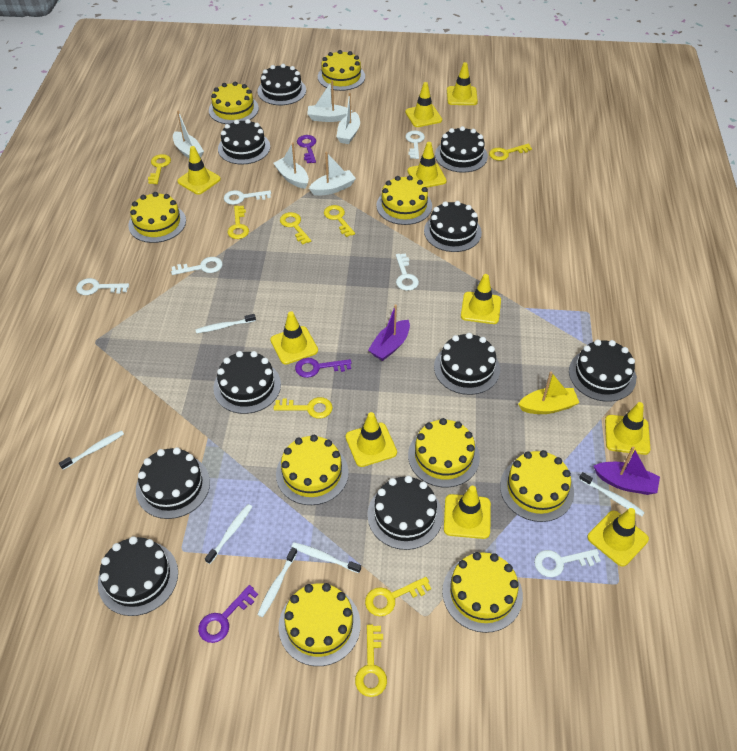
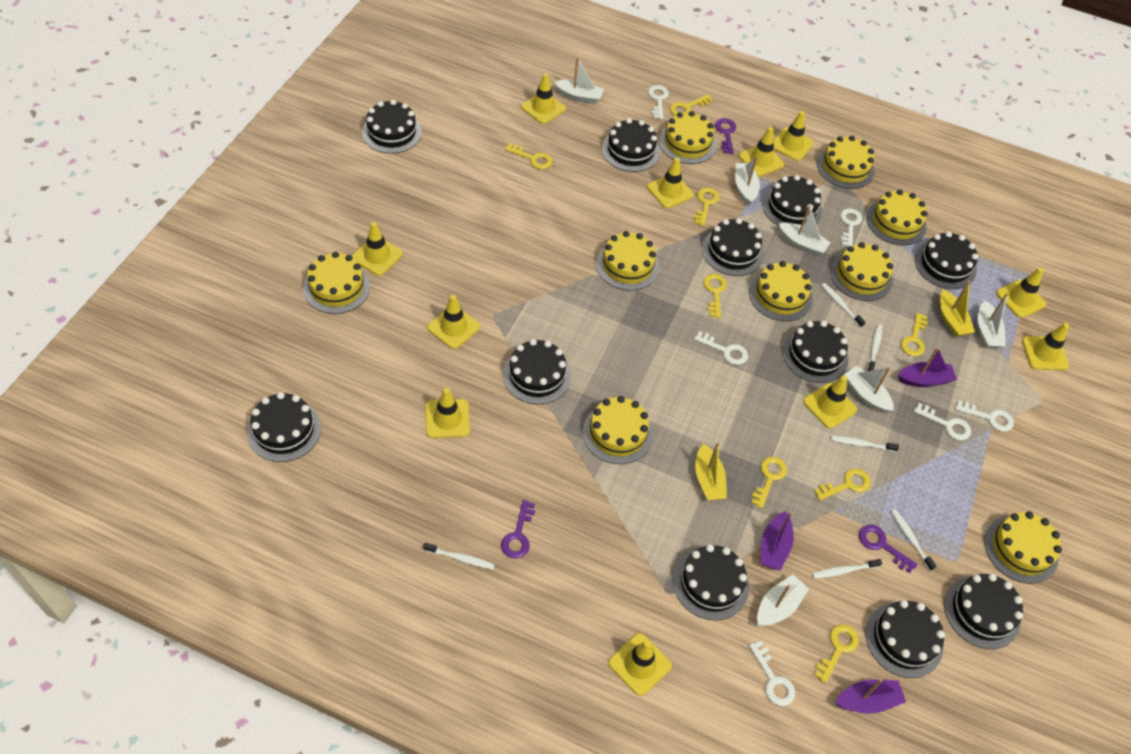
black cake: 10 -> 11
purple boat: 2 -> 3
white boat: 5 -> 6
yellow boat: 1 -> 2
yellow traffic cone: 10 -> 11

